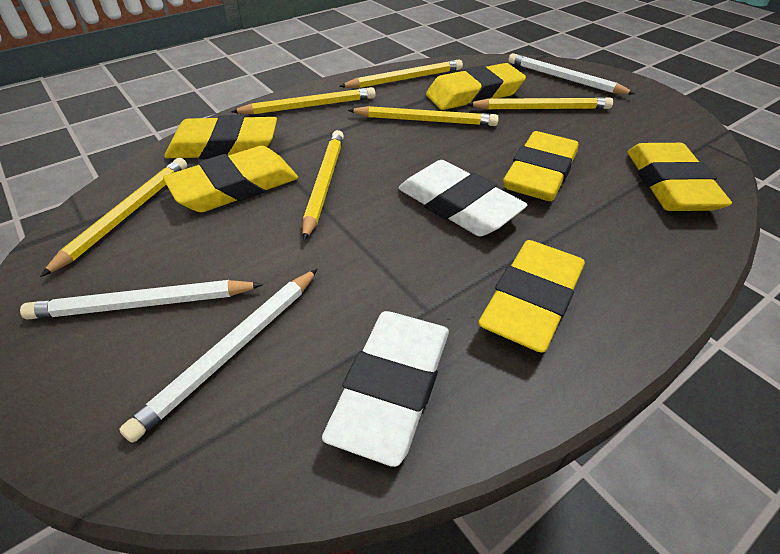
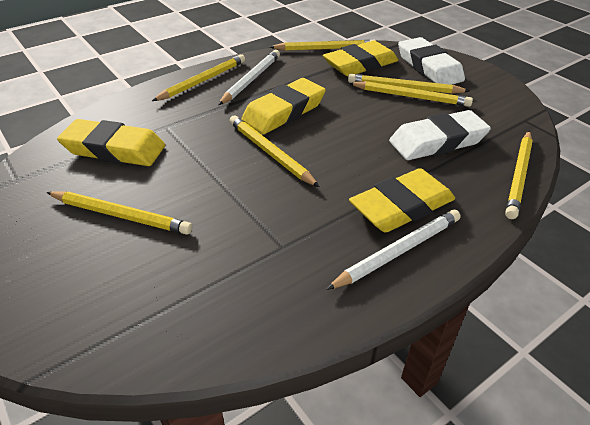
white pencil: 3 -> 2
yellow eraser: 6 -> 4
yellow pencil: 6 -> 7

